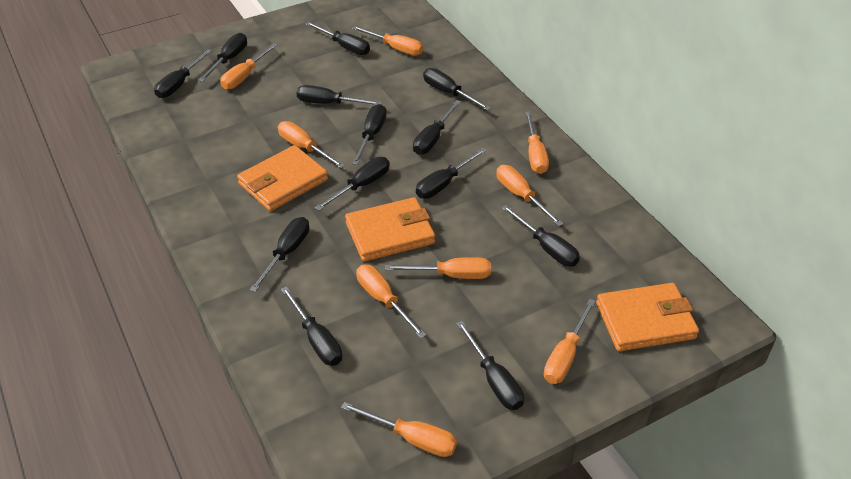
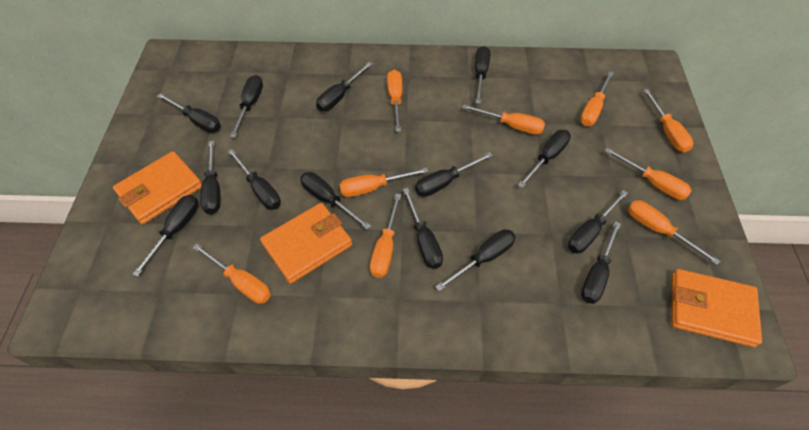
black screwdriver: 13 -> 14

